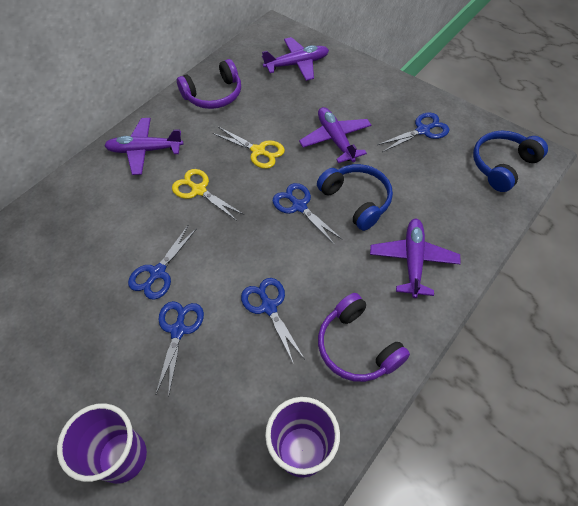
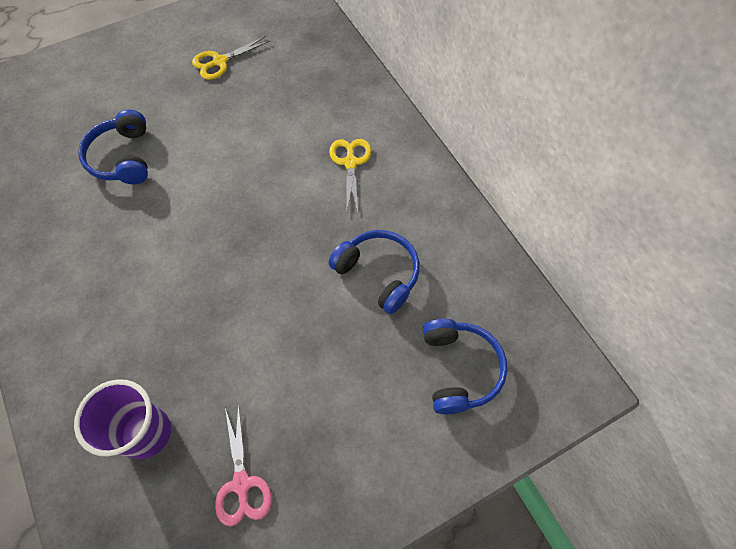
blue headphones: 2 -> 3
blue scissors: 5 -> 0
pink scissors: 0 -> 1
purple cup: 2 -> 1
purple headphones: 2 -> 0
purple plane: 4 -> 0

